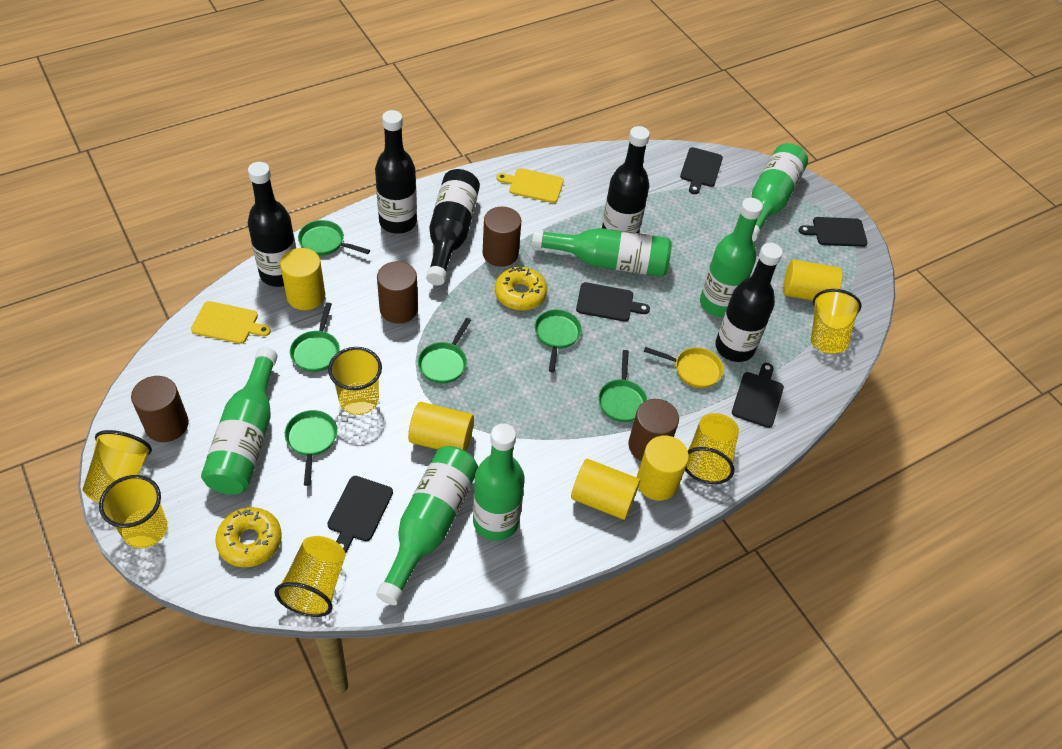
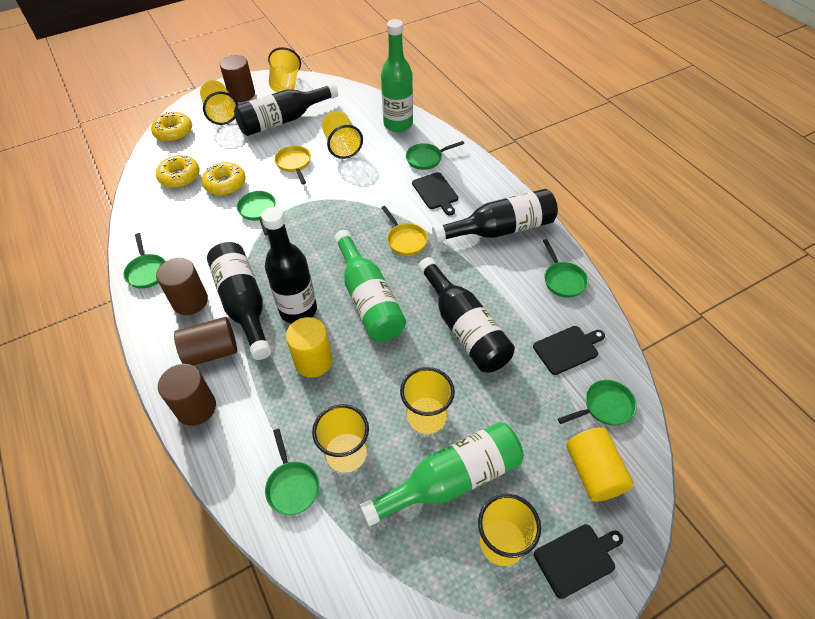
black cutting board: 5 -> 3
green bottle: 6 -> 3
yellow cutting board: 2 -> 0
yellow cylinder: 5 -> 2
yellow donut: 2 -> 3
yellow pan: 1 -> 2

